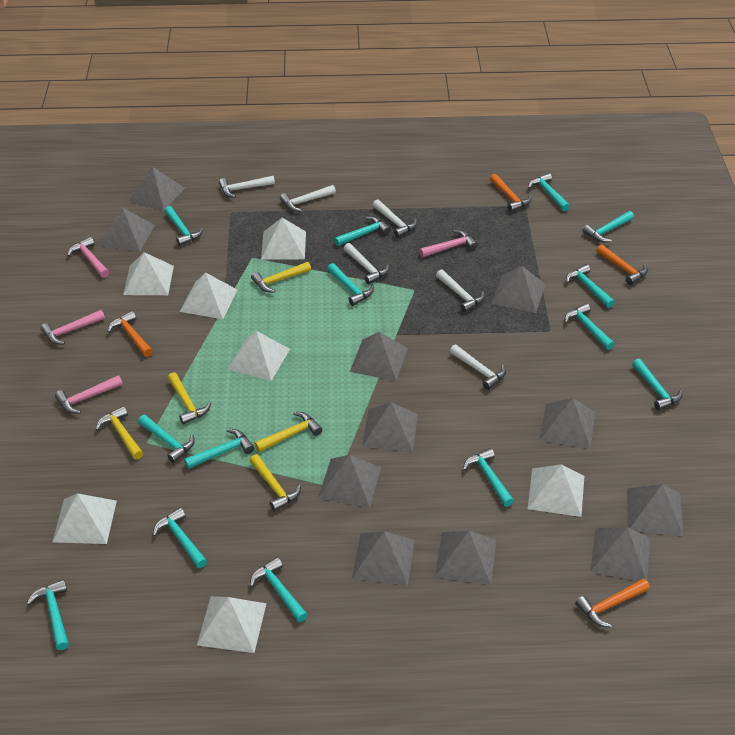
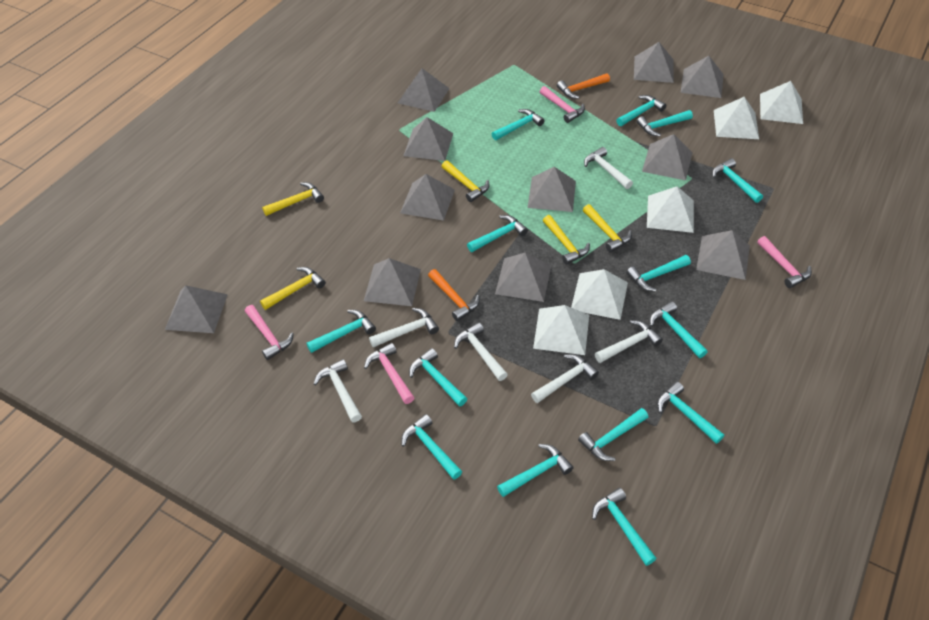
orange hammer: 4 -> 2
white pyramid: 7 -> 5

